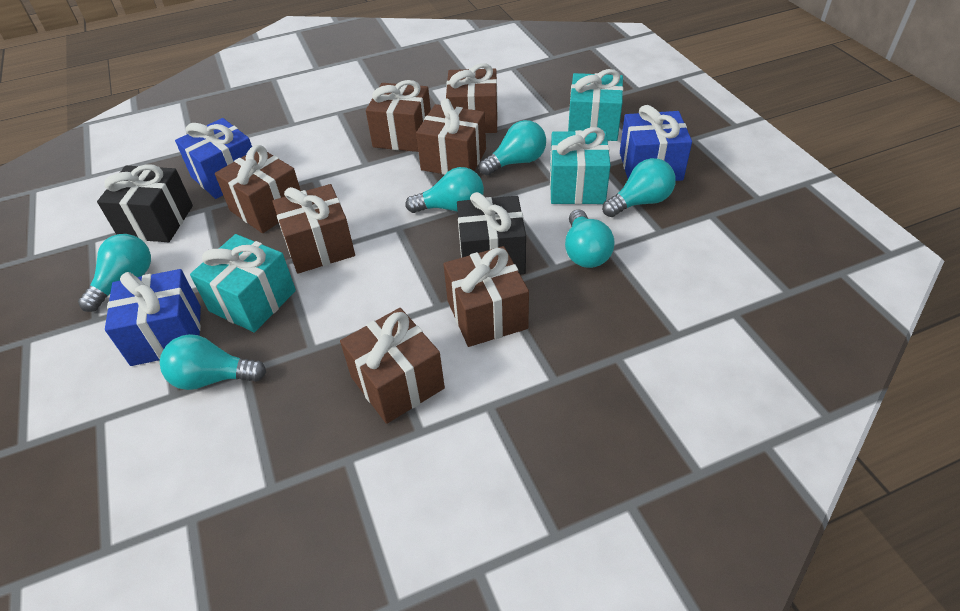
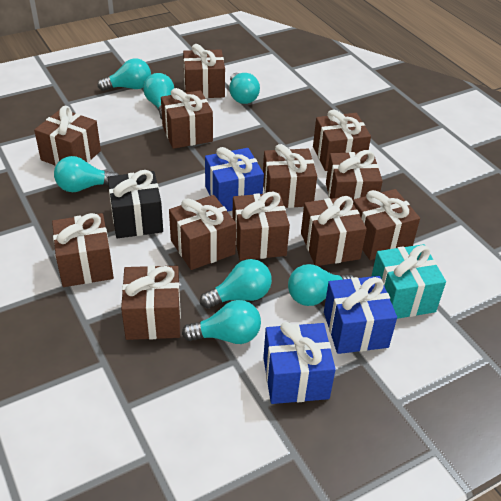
black gift: 2 -> 1
brown gift: 7 -> 12
turquoise gift: 3 -> 1
turquoise light bulb: 6 -> 7

